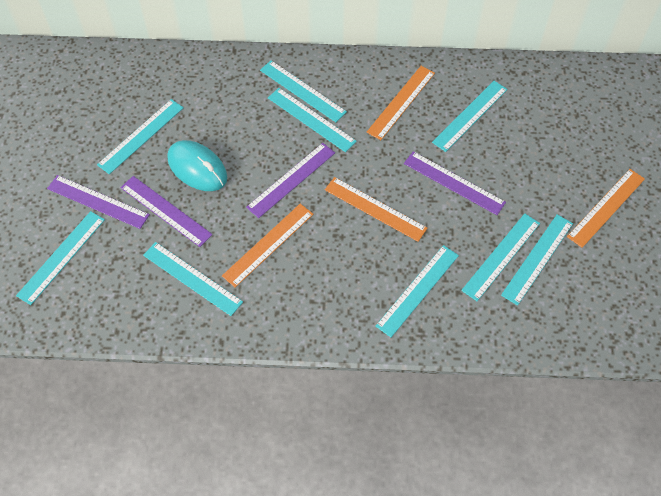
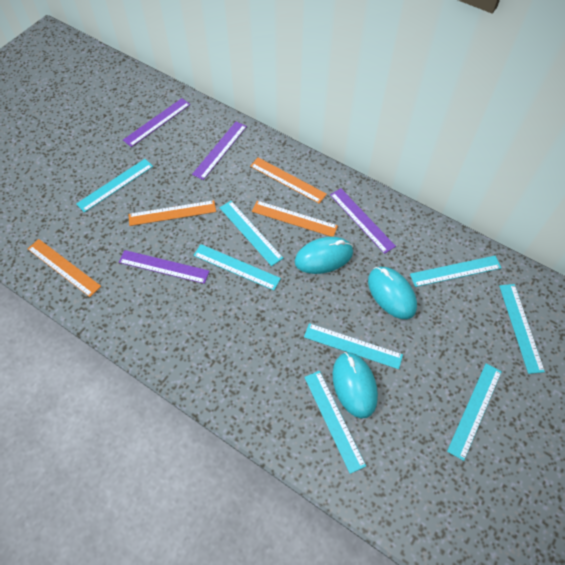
turquoise mouse: 1 -> 3
turquoise ruler: 9 -> 8

